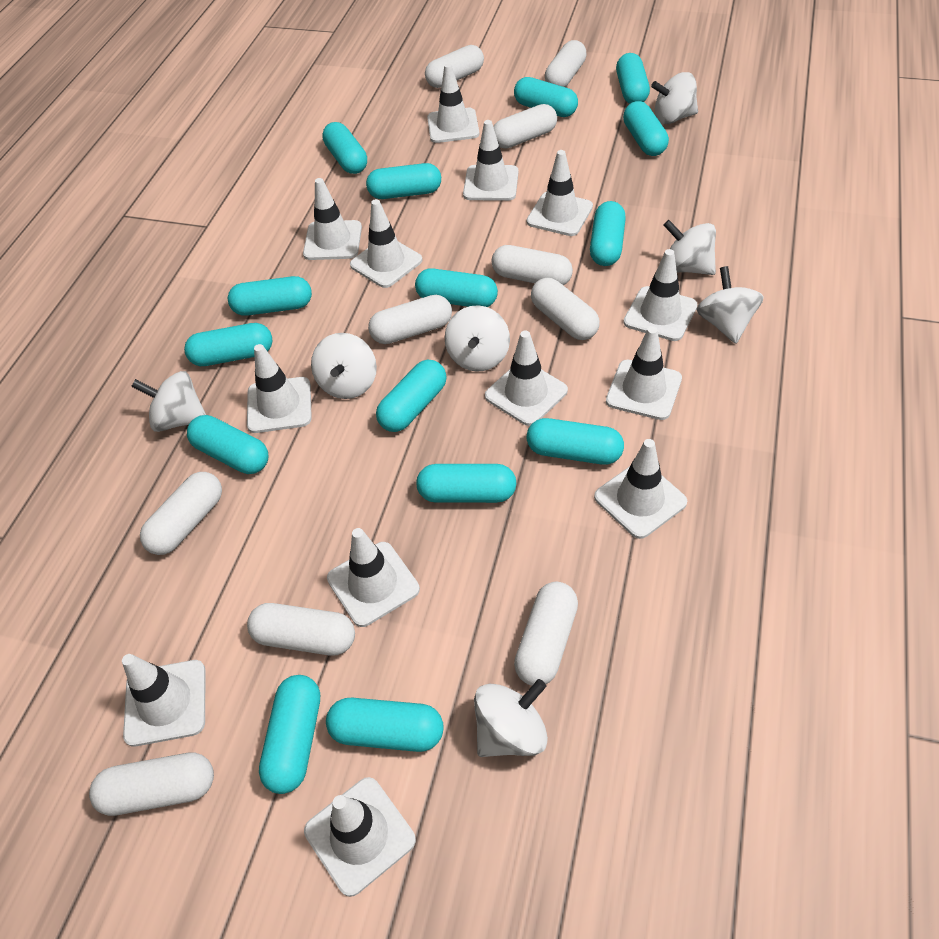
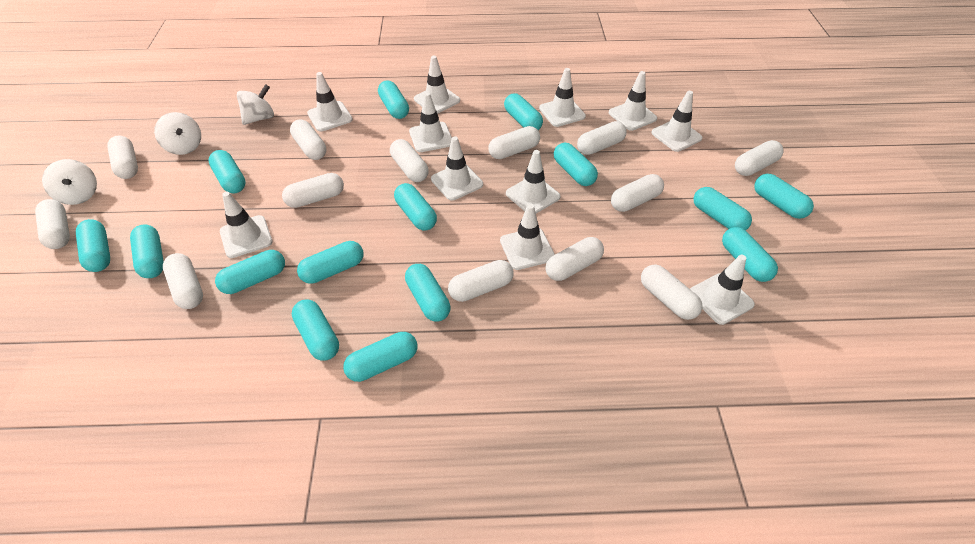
white capsule: 10 -> 13
white spinning top: 7 -> 3
white traffic cone: 13 -> 11

